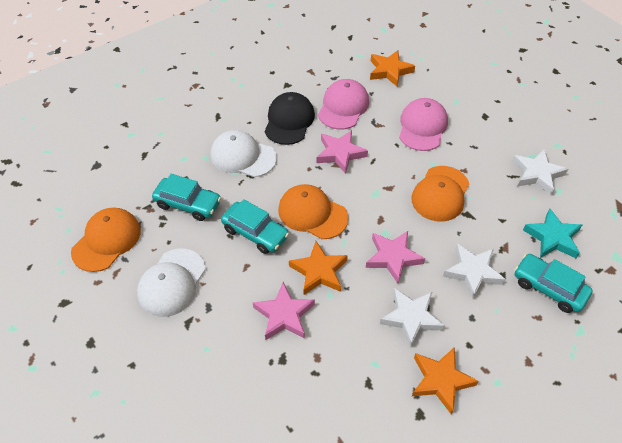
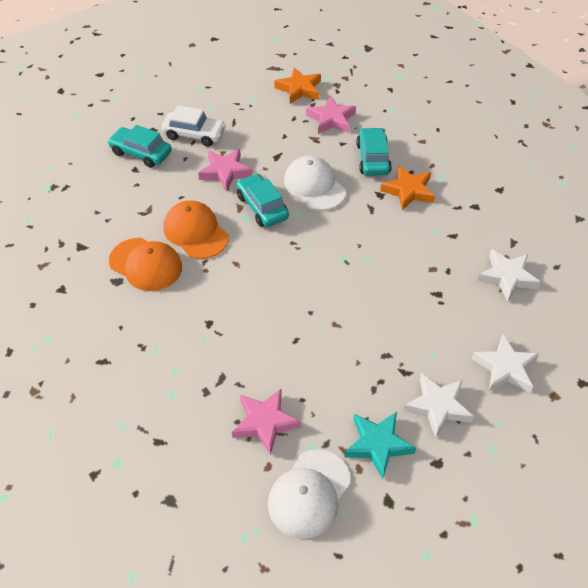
black cap: 1 -> 0
orange cap: 3 -> 2
orange star: 3 -> 2
pink cap: 2 -> 0
white car: 0 -> 1

